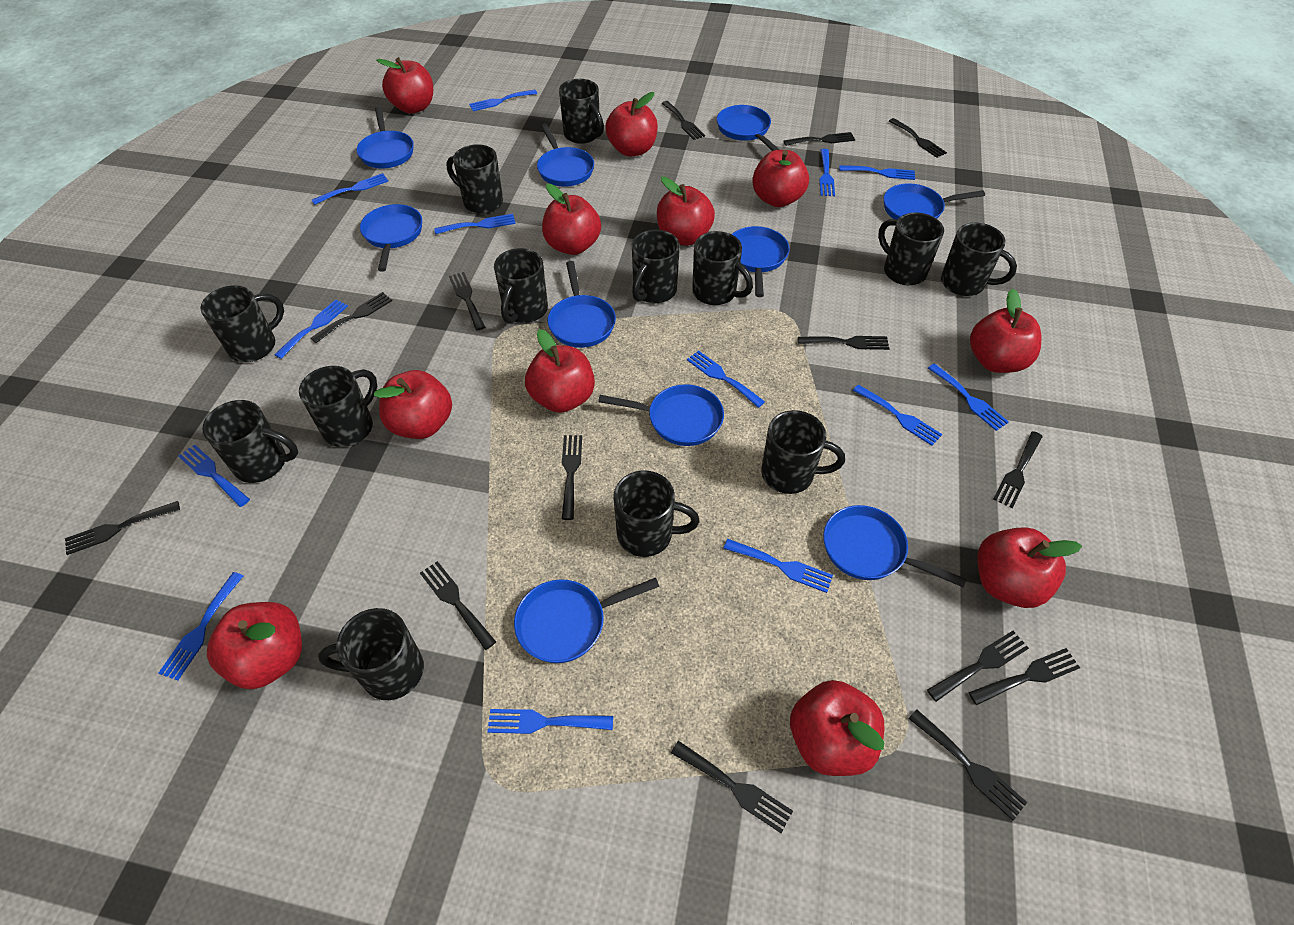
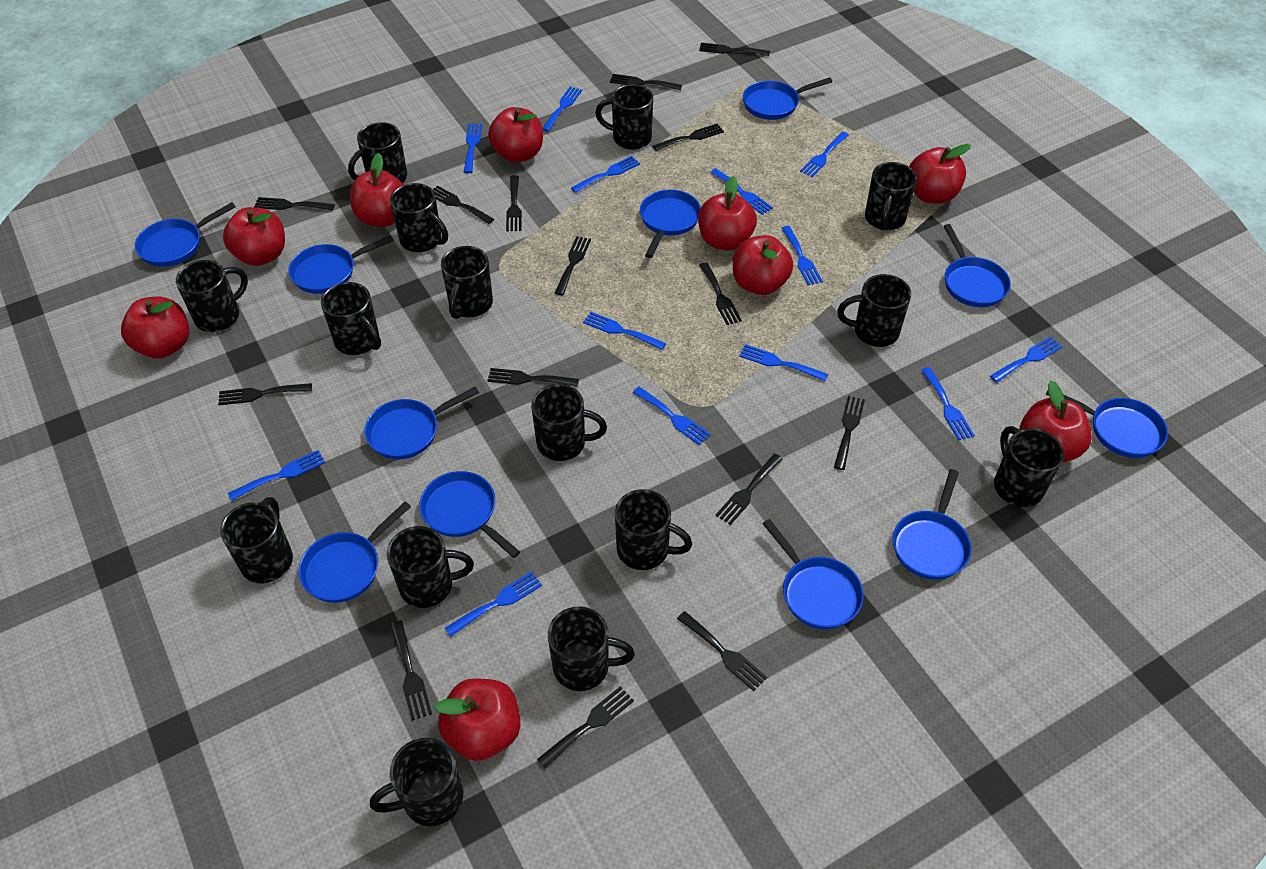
black fork: 14 -> 15
black mug: 13 -> 15
blue pan: 10 -> 11
red apple: 11 -> 9

